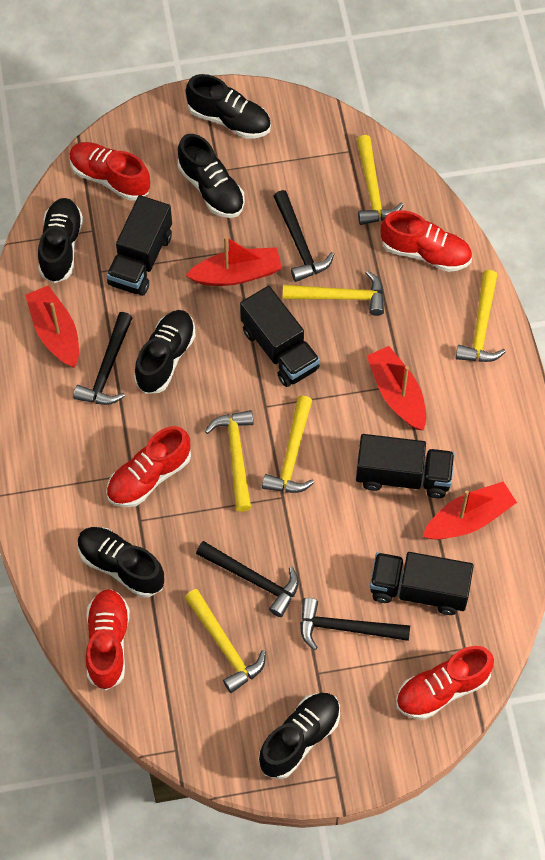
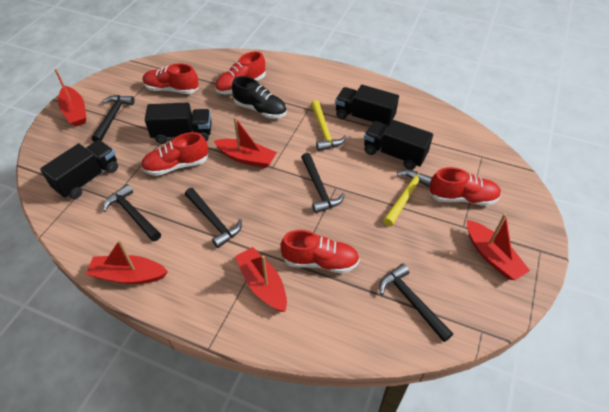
black hammer: 4 -> 5
black shoe: 6 -> 1
red boat: 4 -> 5
yellow hammer: 6 -> 2

